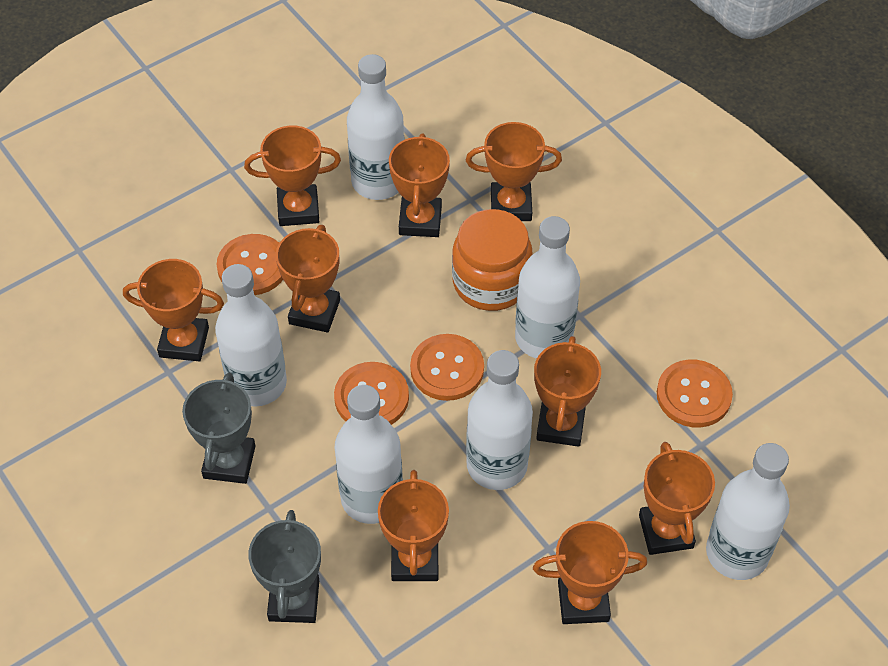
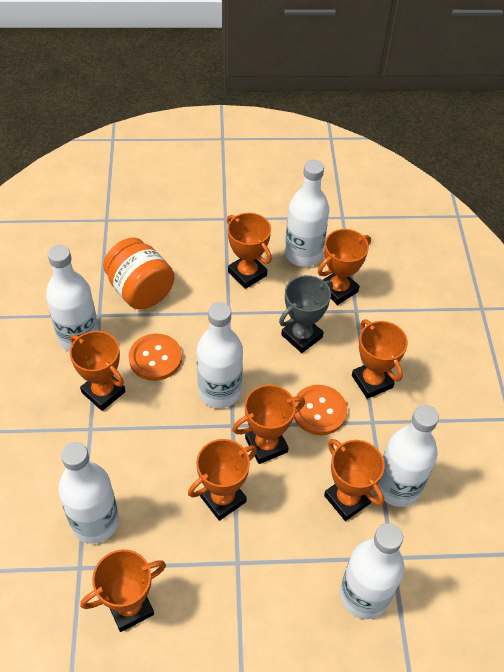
grey trophy: 2 -> 1
orange button: 4 -> 2
orange trophy: 9 -> 8

